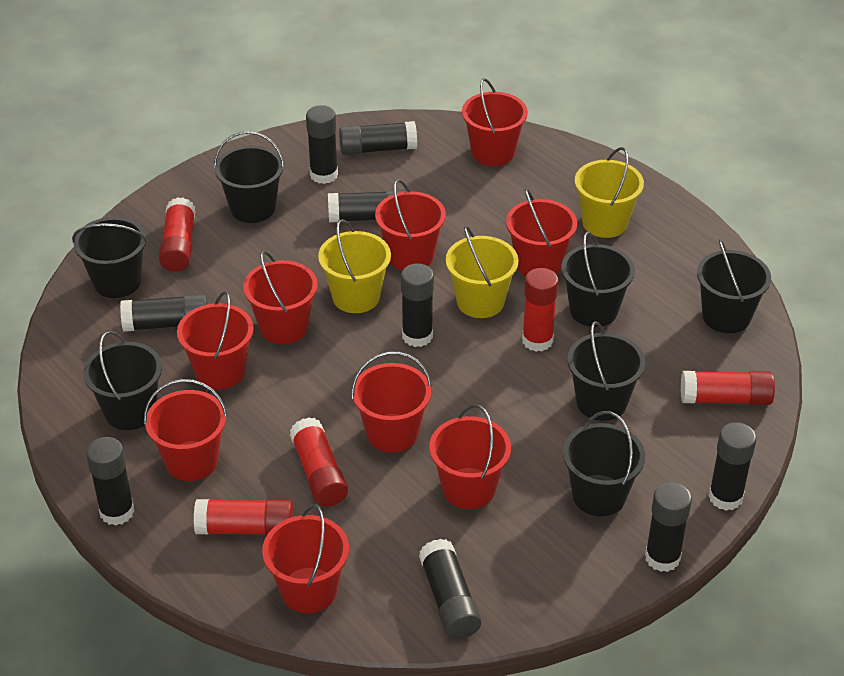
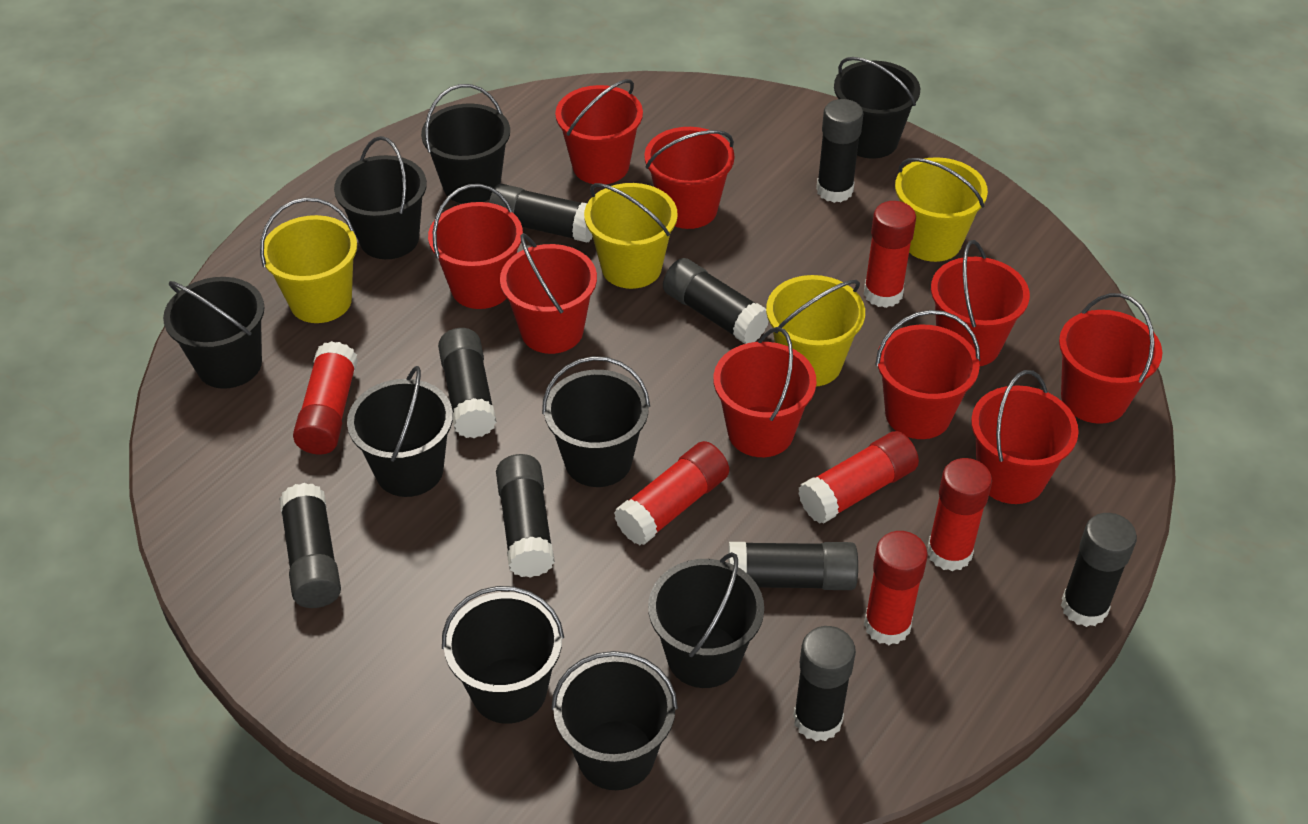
black bucket: 7 -> 9
red glue stick: 5 -> 6
yellow bucket: 3 -> 4

